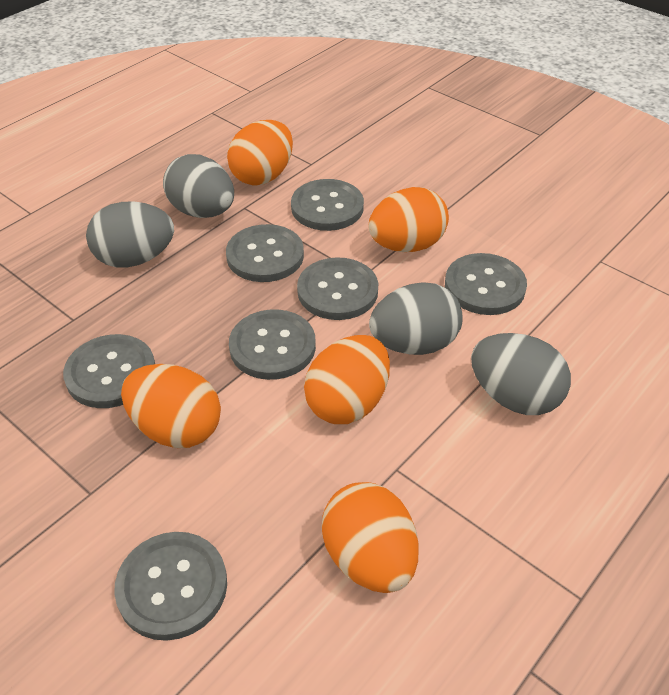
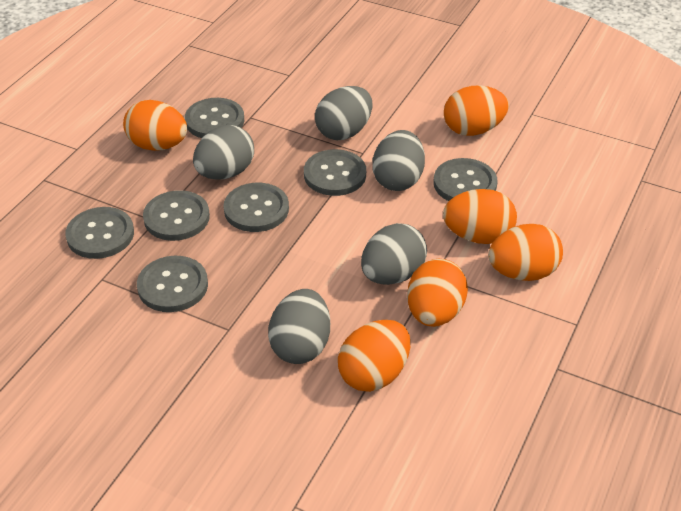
grey egg: 4 -> 5
orange egg: 5 -> 6

